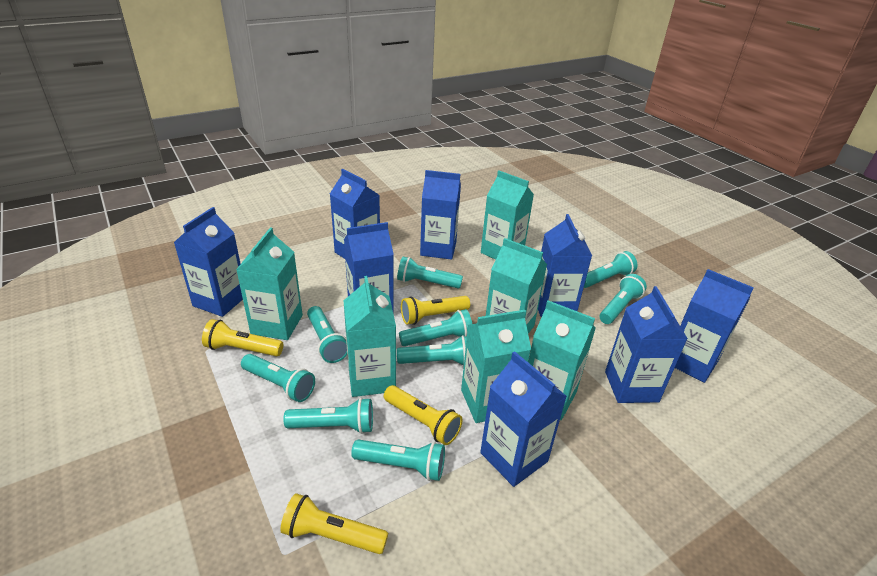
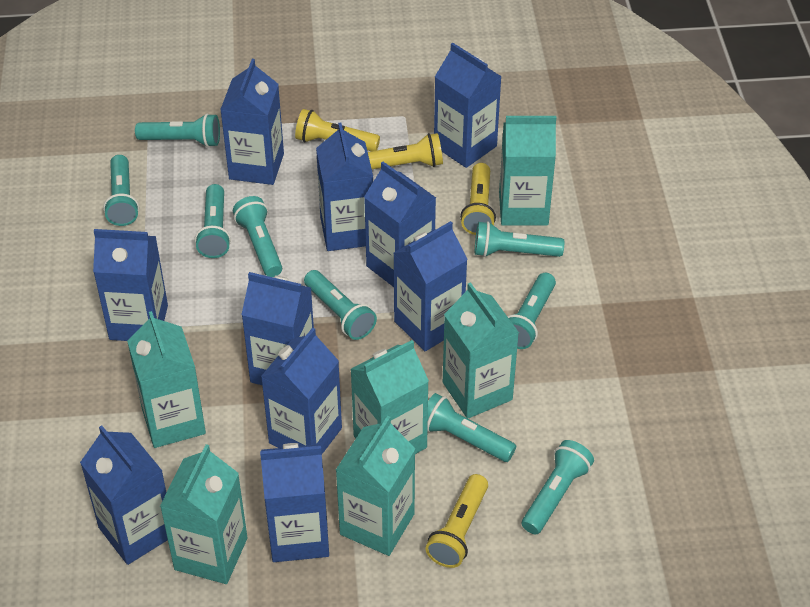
blue carton: 8 -> 10

